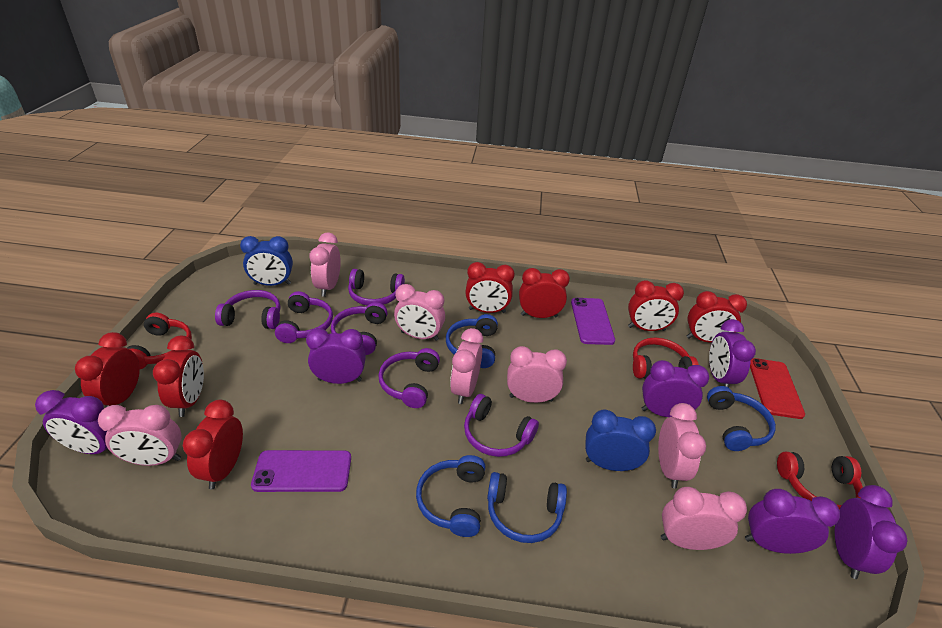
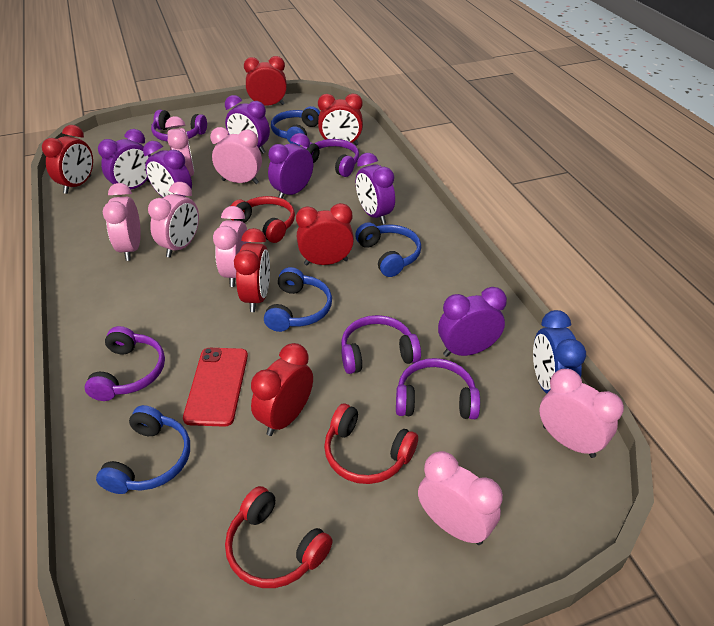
blue clock: 2 -> 1
purple headphones: 6 -> 5
purple phone: 2 -> 0
red clock: 7 -> 6

